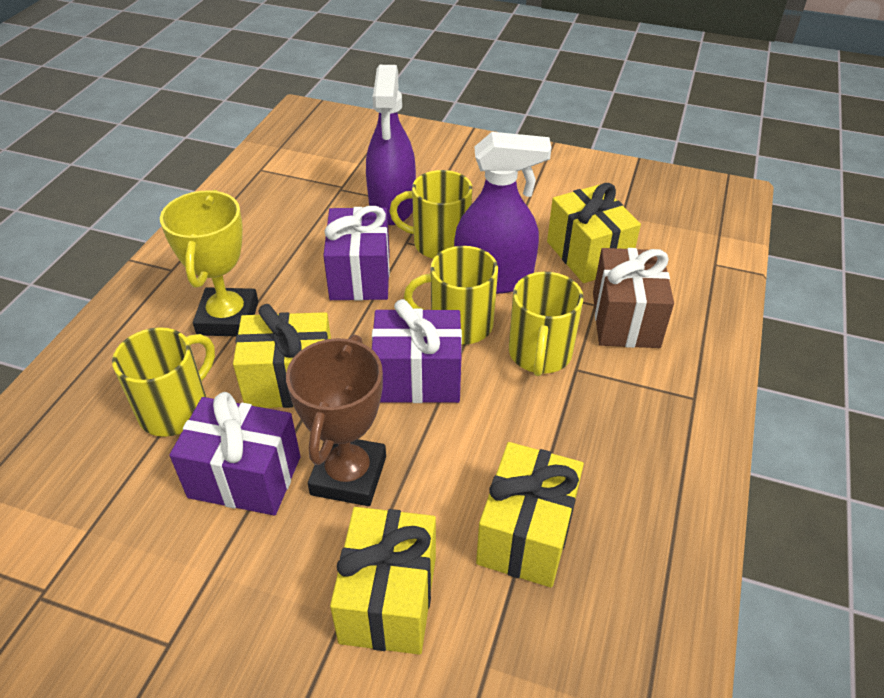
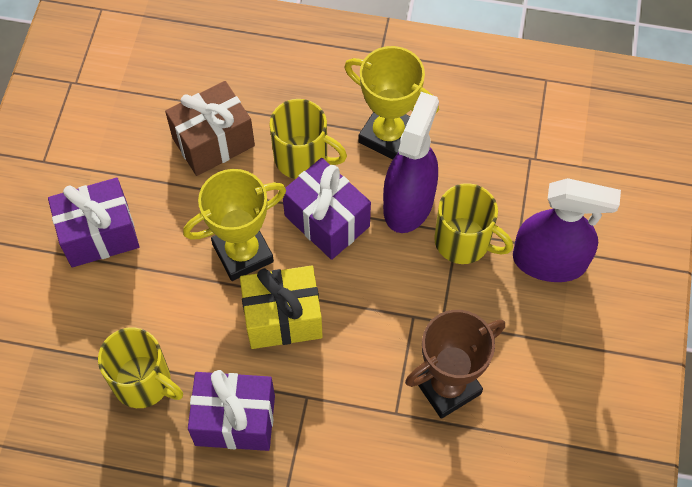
yellow gift: 4 -> 1
yellow mug: 4 -> 3
yellow trophy: 1 -> 2

